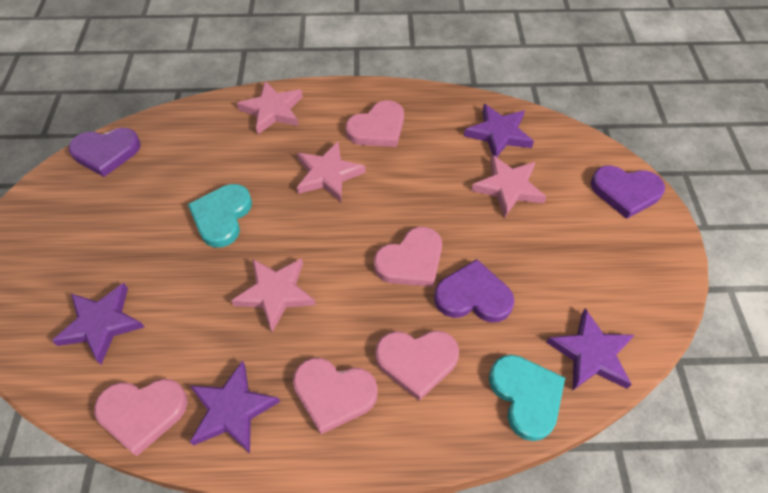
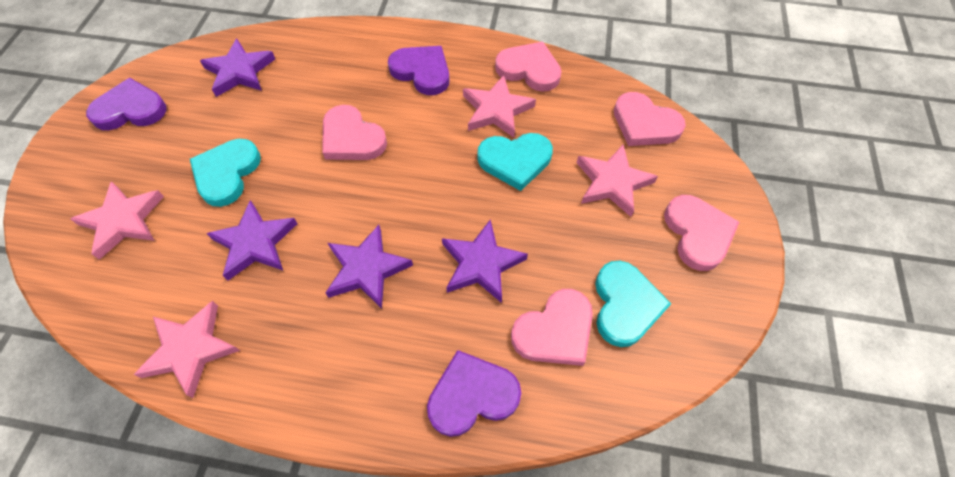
turquoise heart: 2 -> 3

